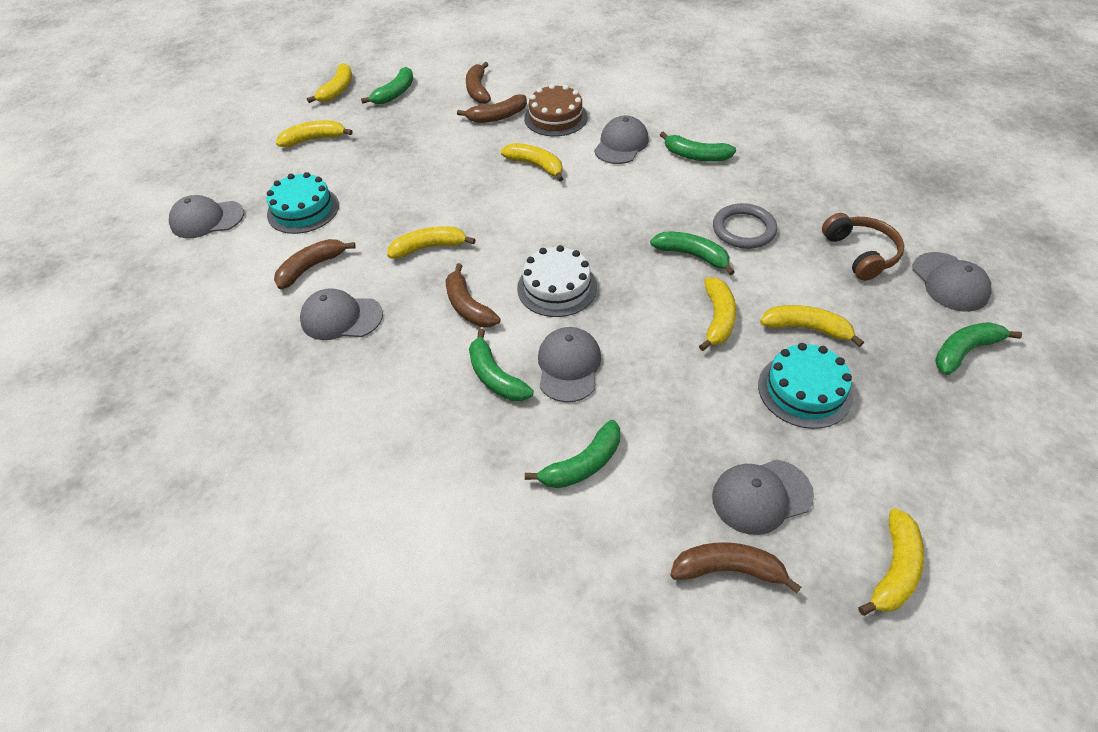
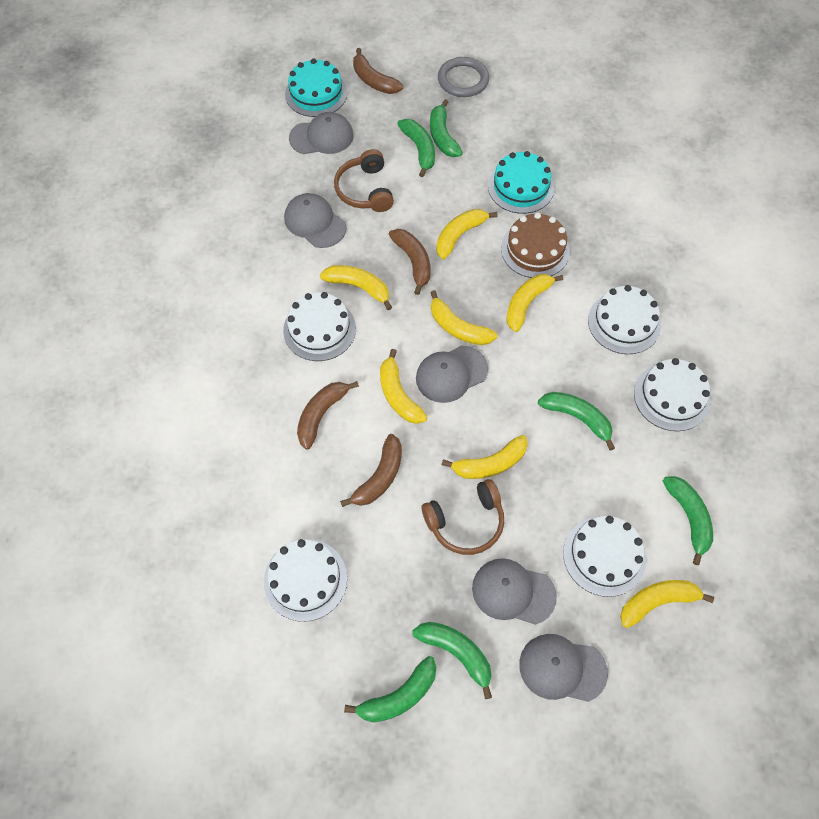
brown banana: 5 -> 4
brown headphones: 1 -> 2
grey cap: 6 -> 5
white cake: 1 -> 5

